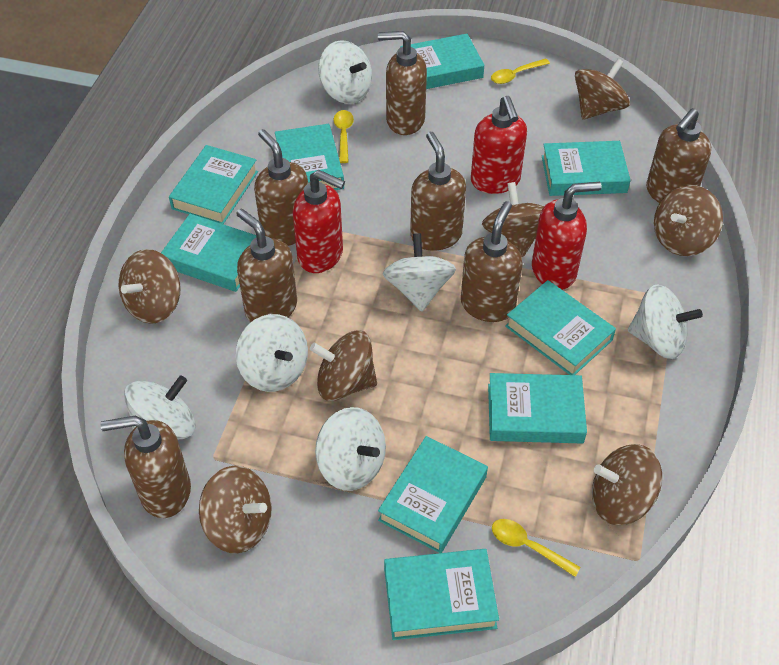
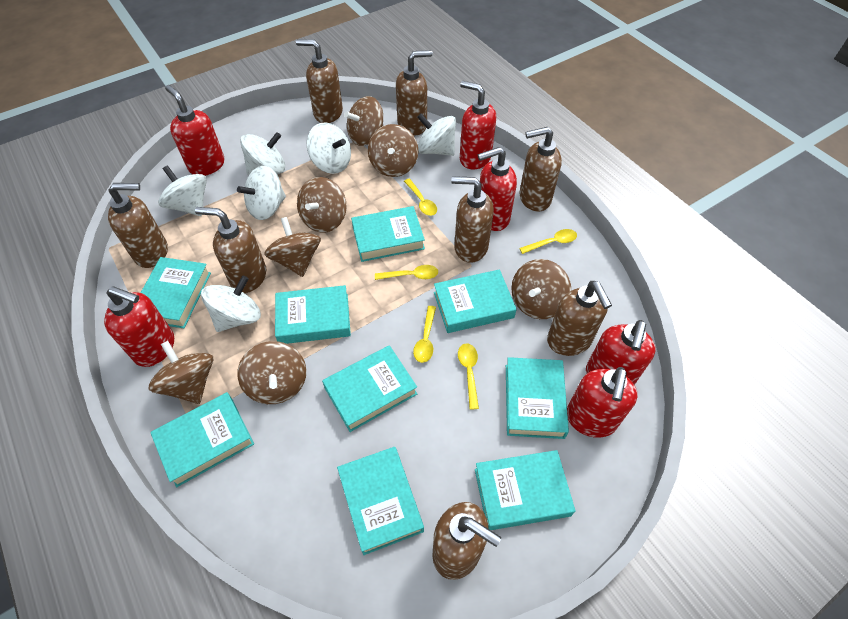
brown soap dispenser: 7 -> 8
red soap dispenser: 3 -> 6
yellow spoon: 3 -> 5

